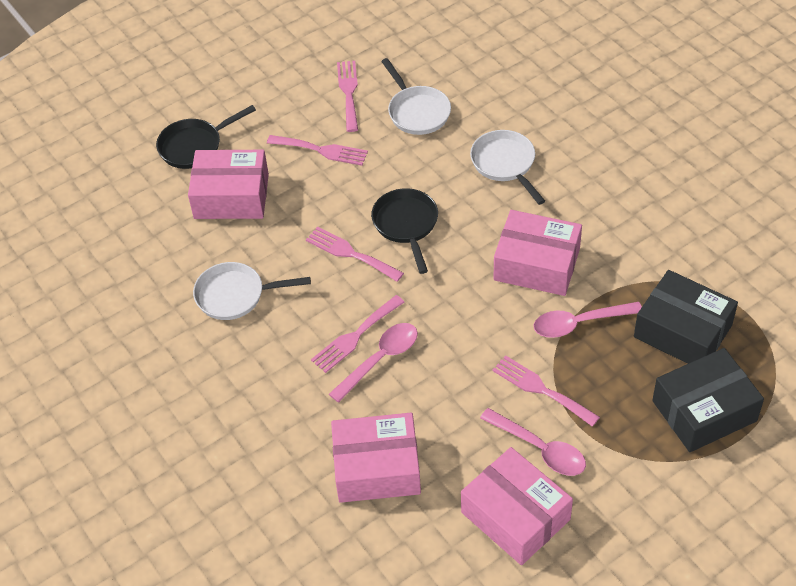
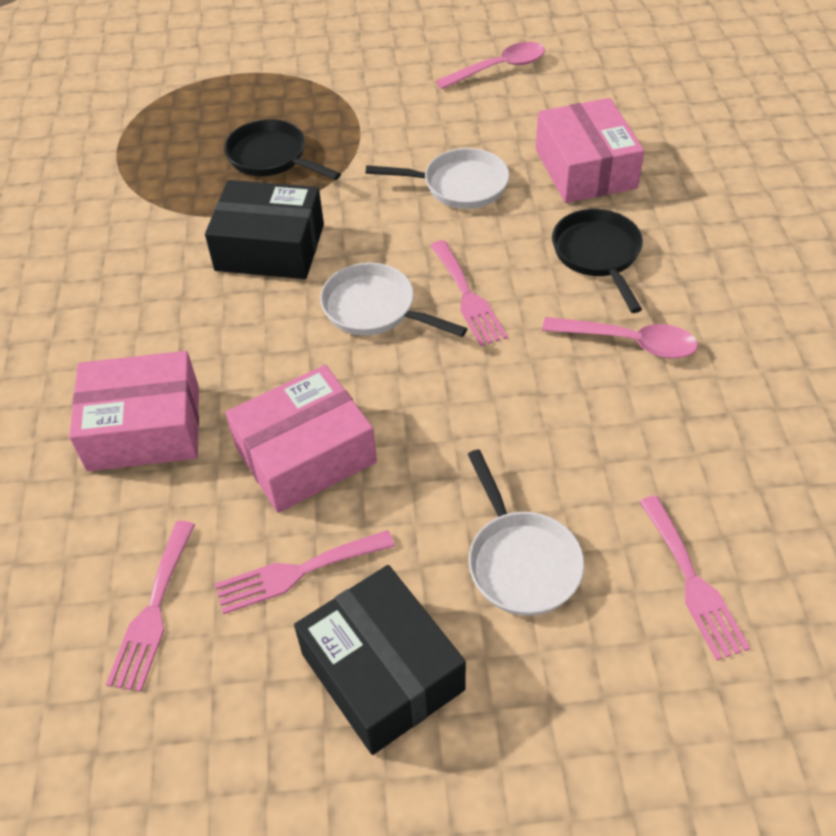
pink box: 4 -> 3
pink fork: 5 -> 4
pink spoon: 3 -> 2

